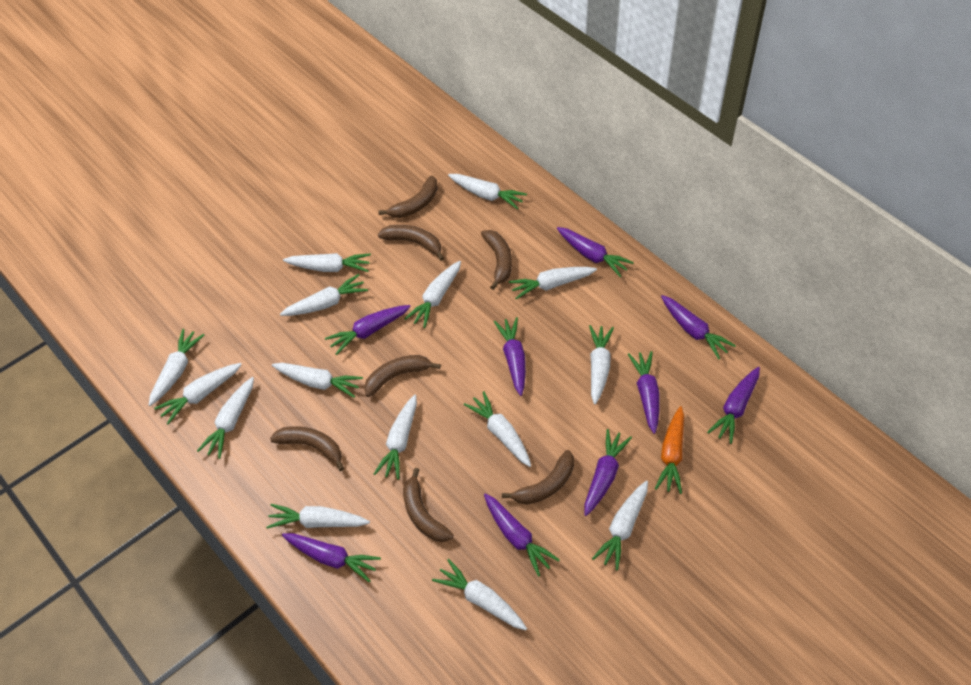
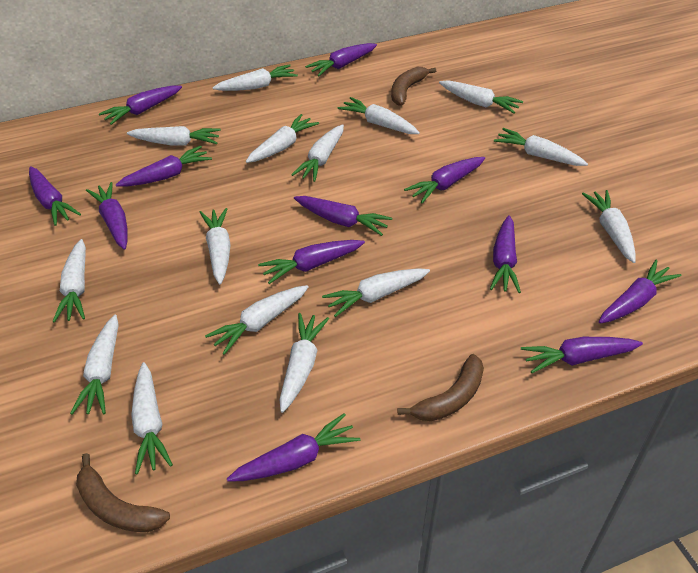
brown banana: 7 -> 3
orange carrot: 1 -> 0
purple carrot: 9 -> 12

